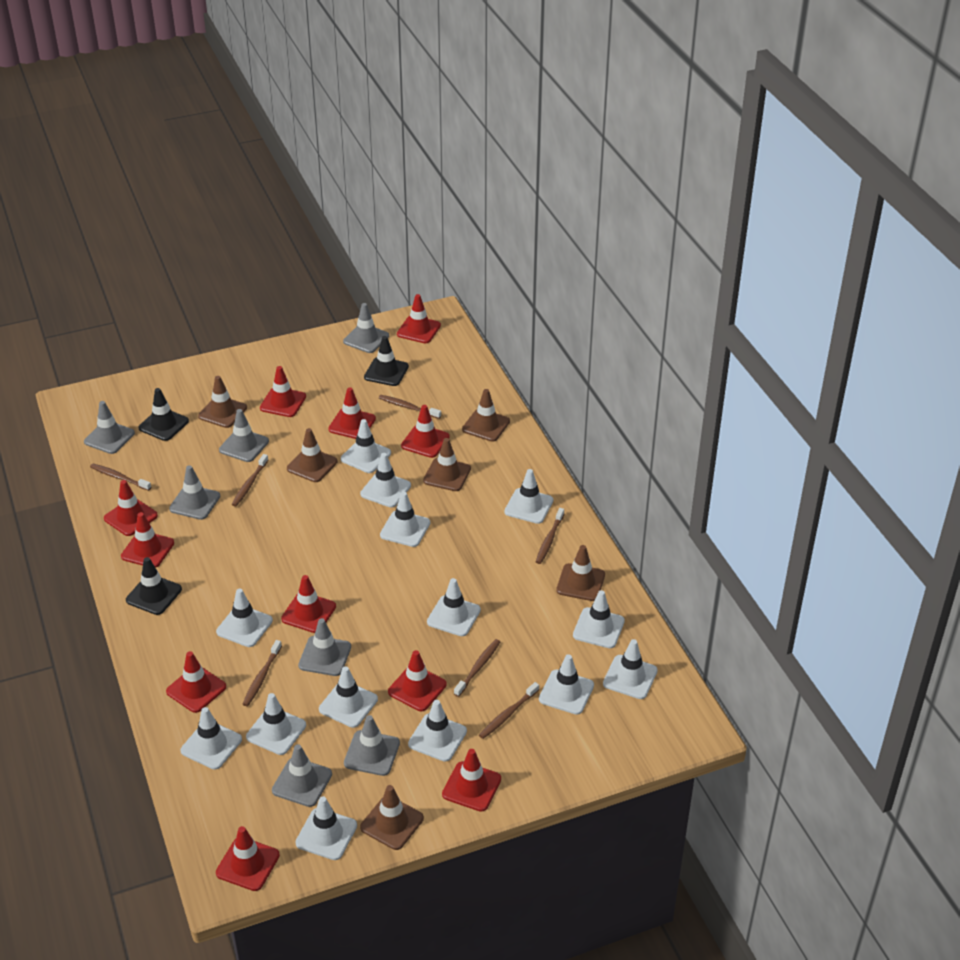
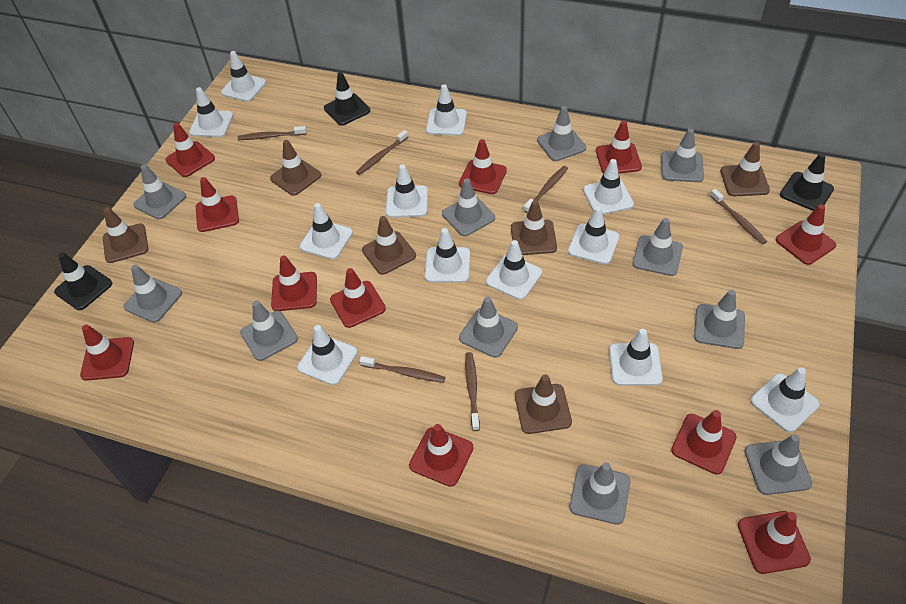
brown toothbrush: 7 -> 6
grey traffic cone: 7 -> 11
white traffic cone: 14 -> 12

